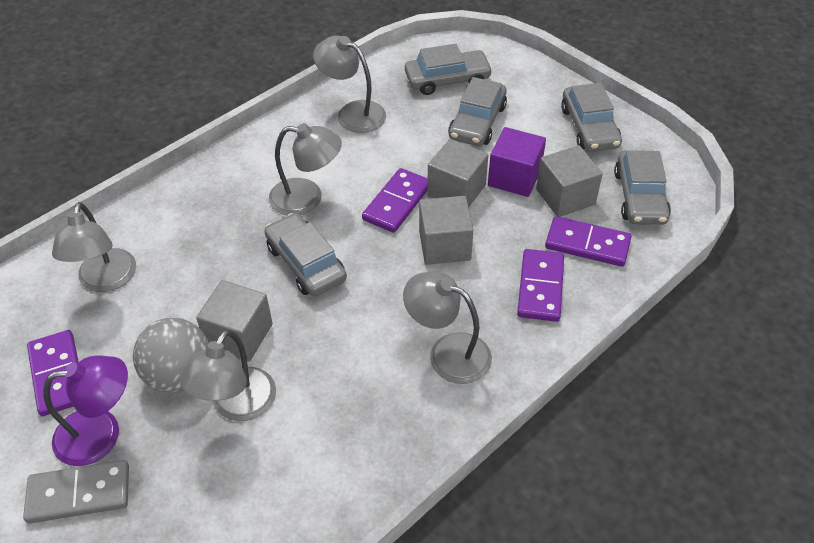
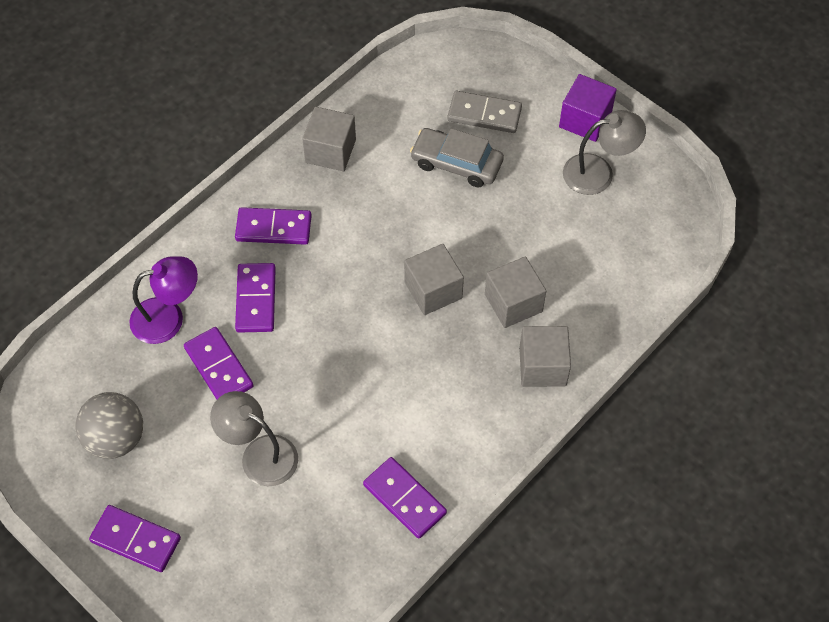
grey car: 5 -> 1
grey lamp: 5 -> 2
purple domino: 4 -> 5

